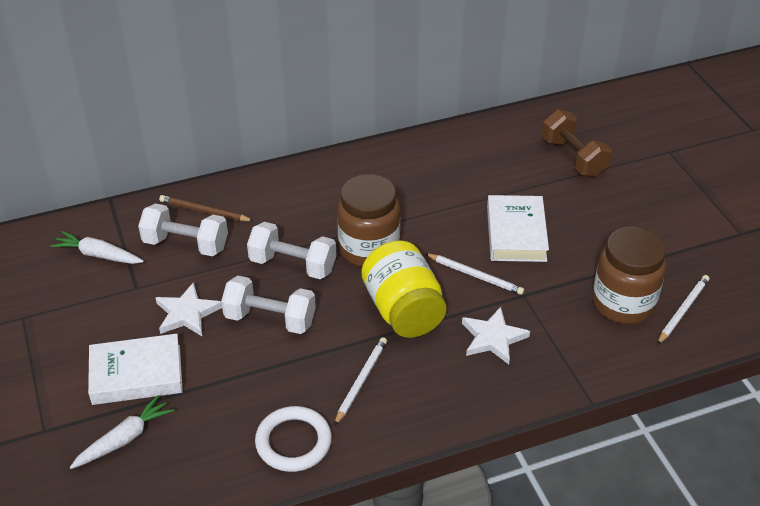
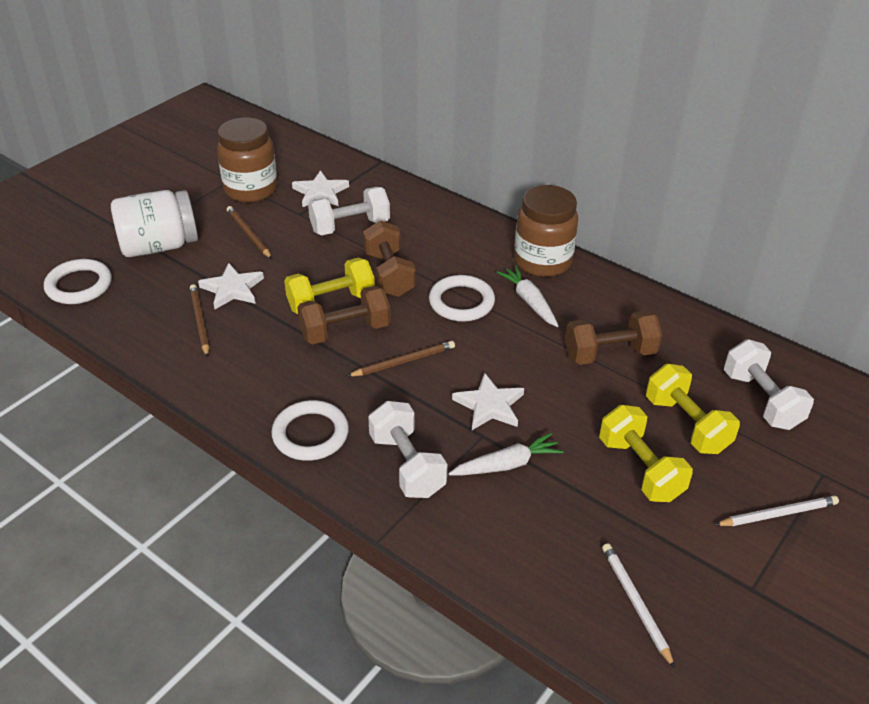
brown dumbbell: 1 -> 3
brown pencil: 1 -> 3
white book: 2 -> 0
white jar: 0 -> 1
white pencil: 3 -> 2
white ring: 1 -> 3
white star: 2 -> 3
yellow dumbbell: 0 -> 3
yellow jar: 1 -> 0

